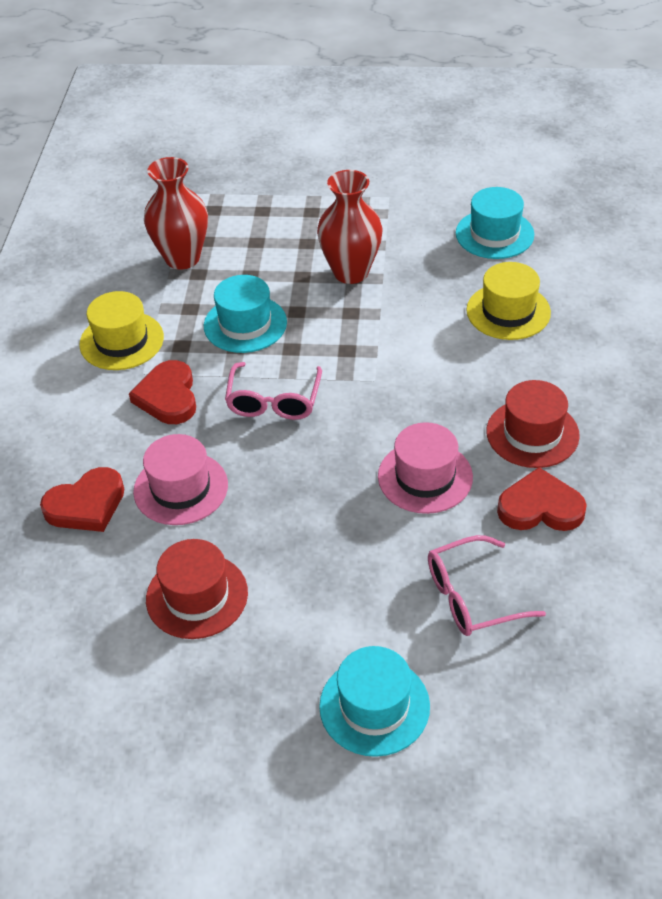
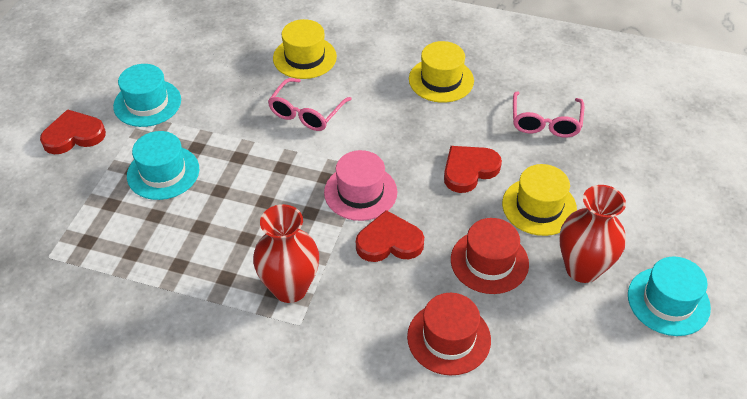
pink hat: 2 -> 1
yellow hat: 2 -> 3

